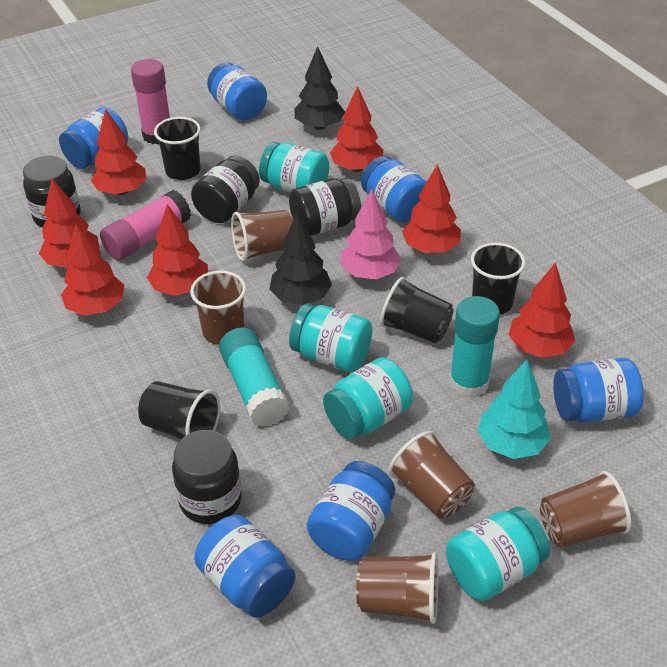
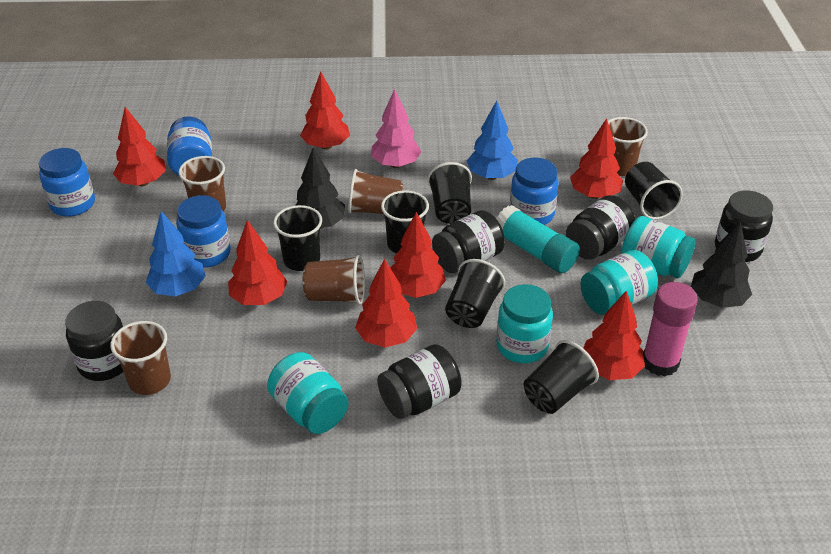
black cup: 4 -> 6
black jar: 4 -> 5
blue jar: 6 -> 4
blue tree: 0 -> 2
pink glue stick: 2 -> 1
turquoise glue stick: 2 -> 1
turquoise tree: 1 -> 0

